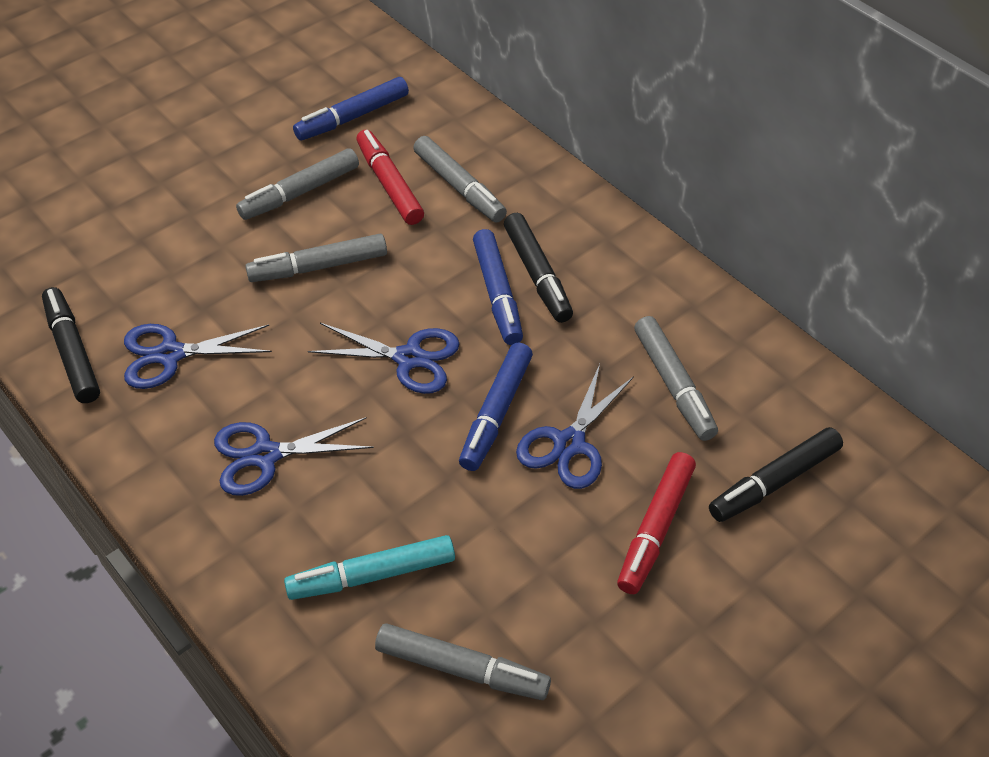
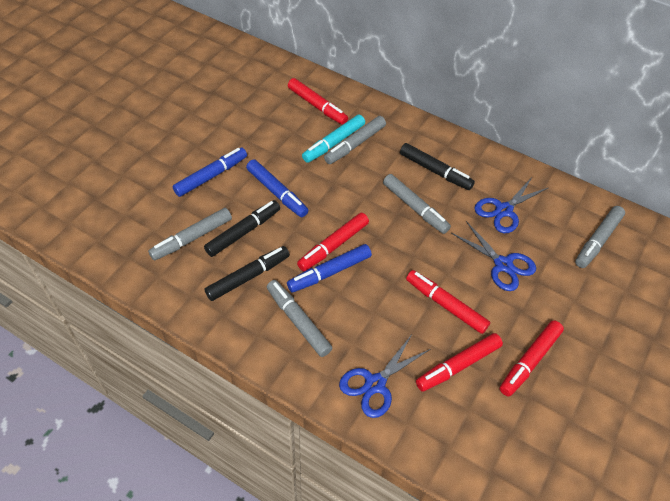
blue scissors: 4 -> 3
red marker: 2 -> 5

